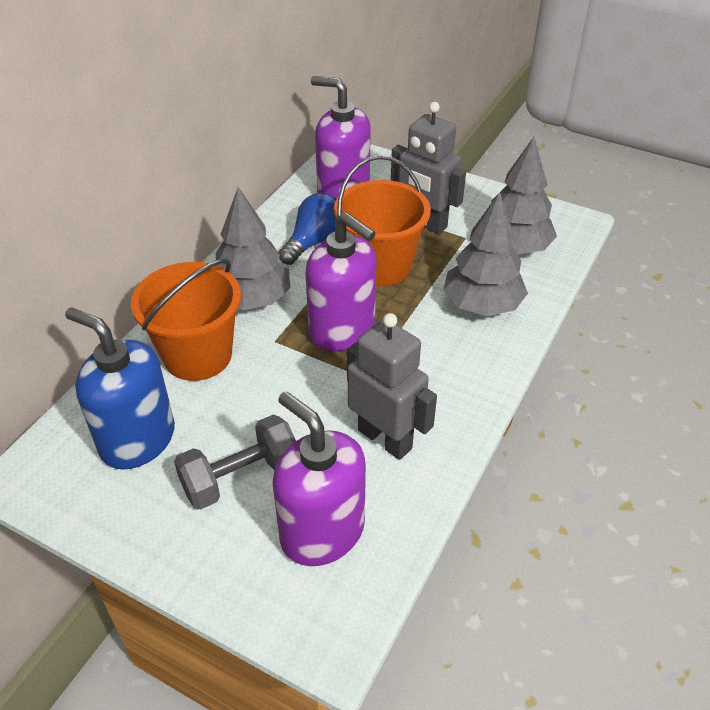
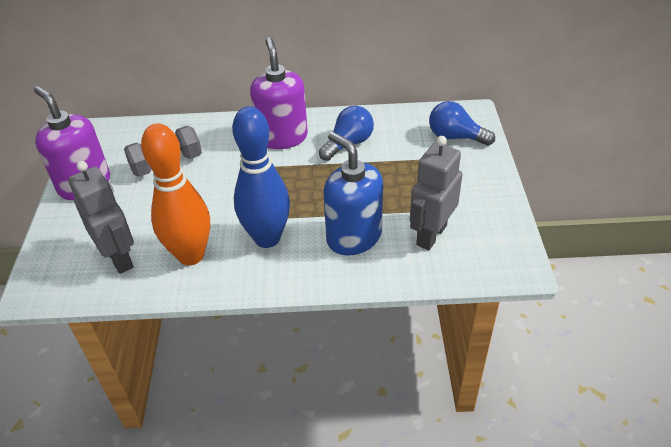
blue bowling pin: 0 -> 1
blue light bulb: 1 -> 2
grey tree: 3 -> 0
orange bowling pin: 0 -> 1
orange bucket: 2 -> 0
purple soap dispenser: 3 -> 2

